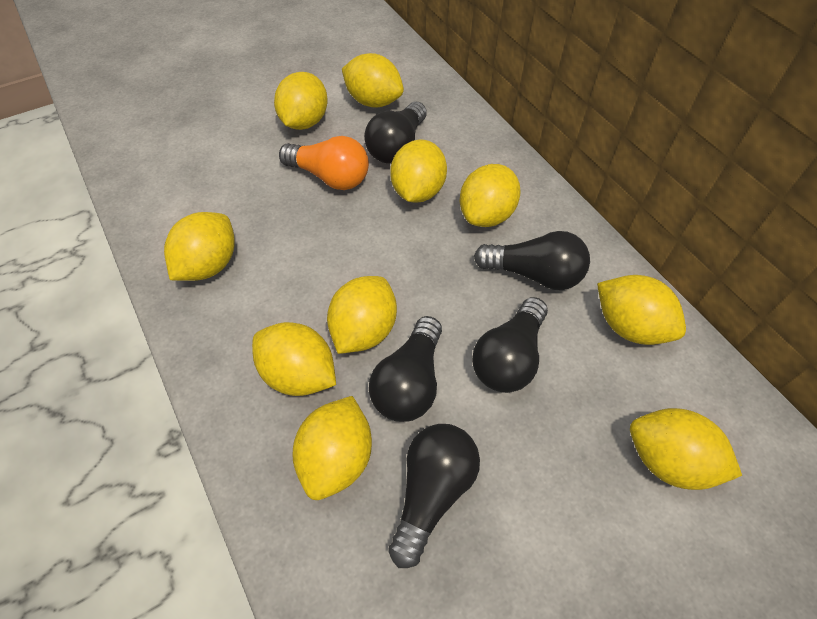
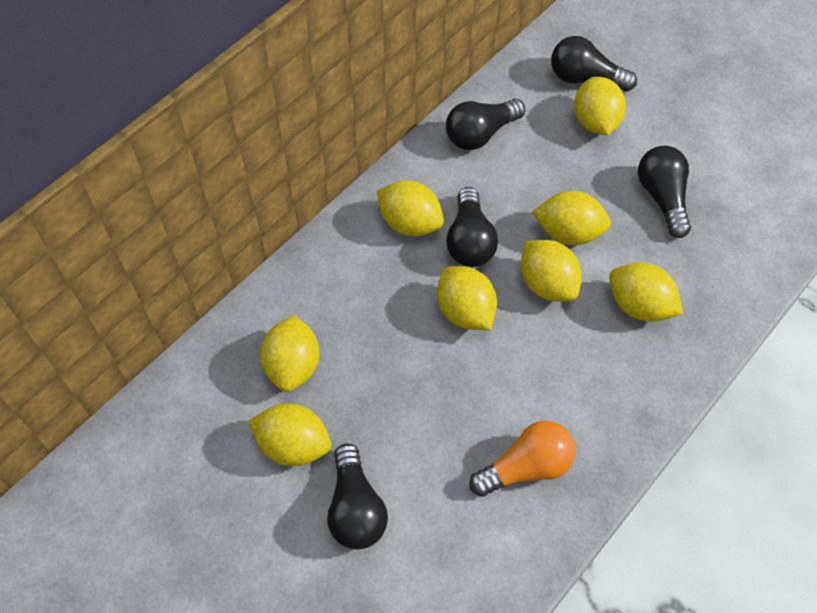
yellow lemon: 10 -> 8

